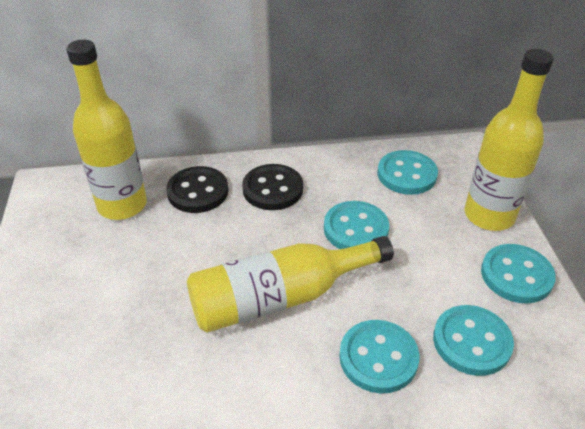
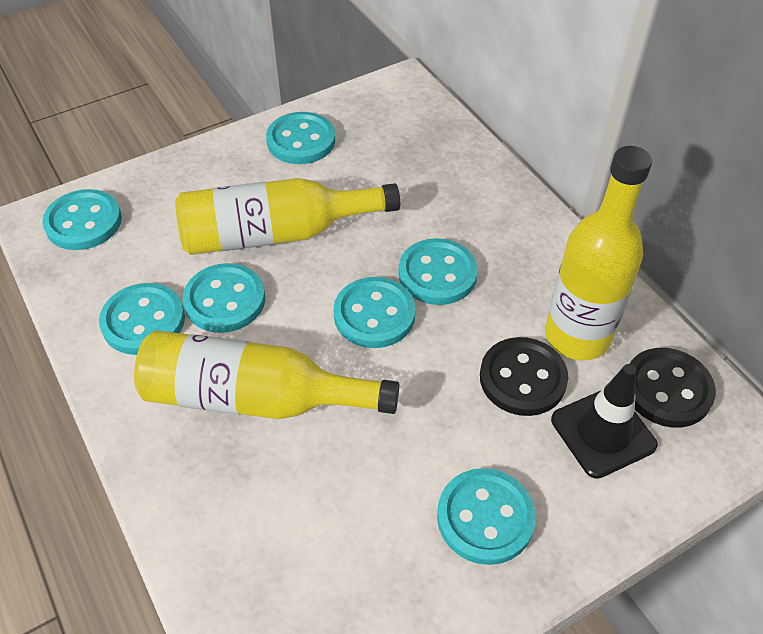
black traffic cone: 0 -> 1
turquoise button: 5 -> 7

